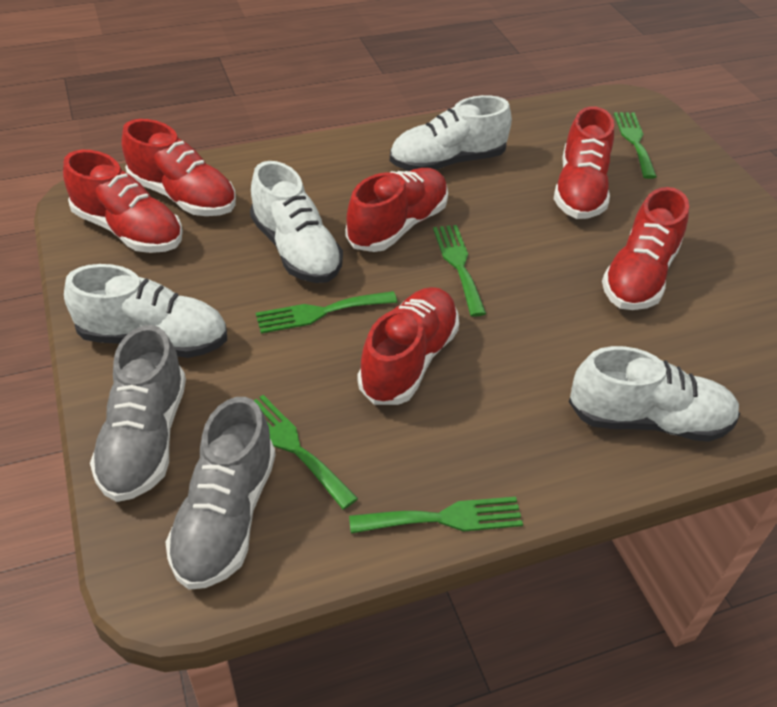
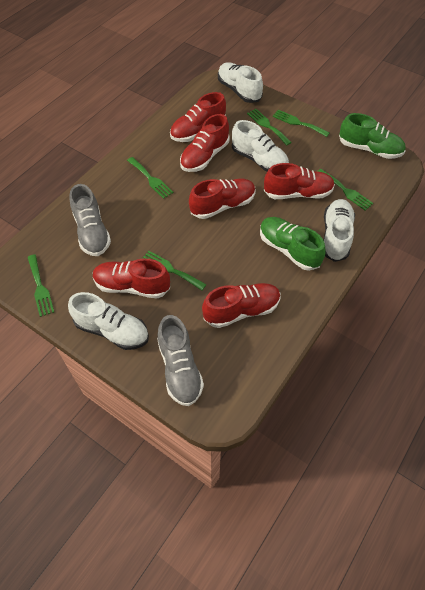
green fork: 5 -> 6
green shoe: 0 -> 2

